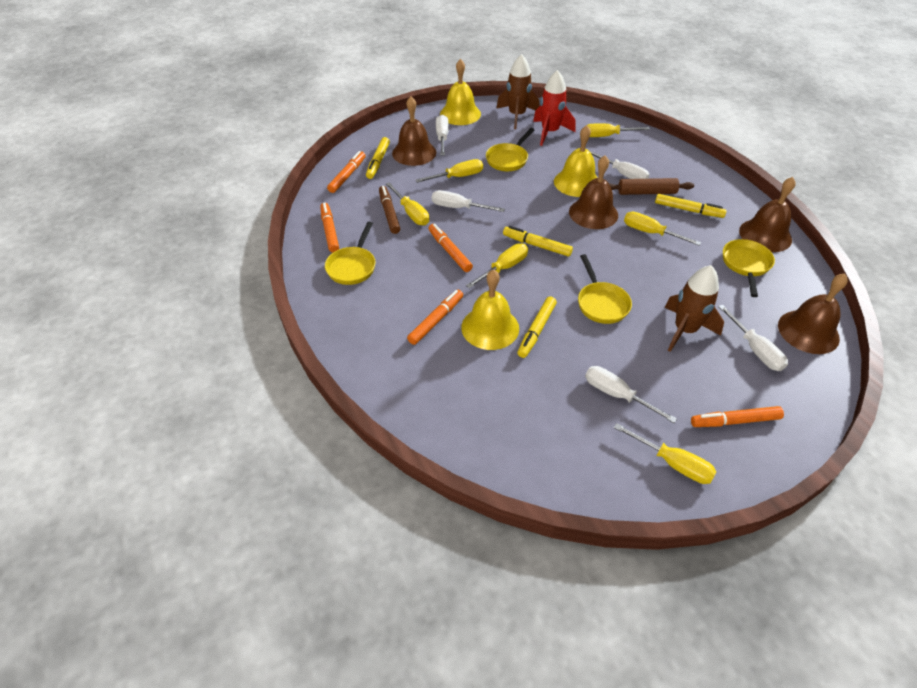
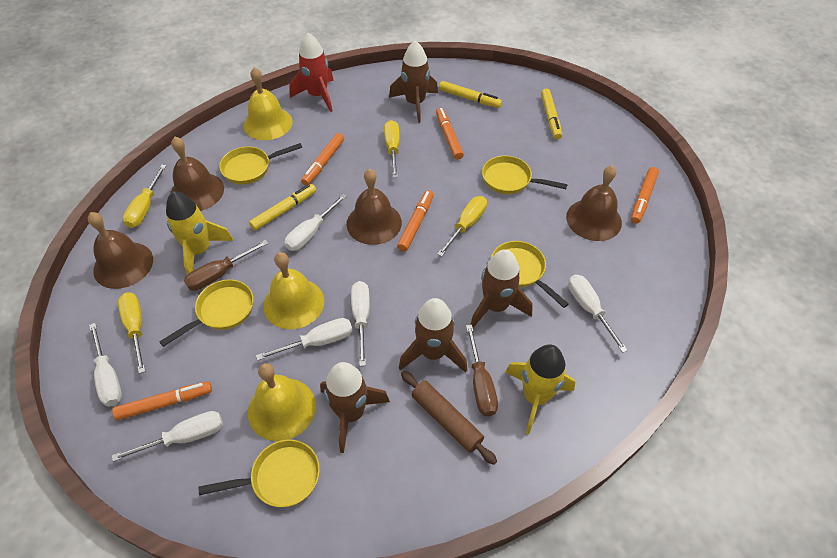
brown marker: 1 -> 0
brown rocket: 2 -> 4
brown screwdriver: 0 -> 2
white screwdriver: 5 -> 6
yellow marker: 4 -> 3
yellow pan: 4 -> 5
yellow rocket: 0 -> 2
yellow screwdriver: 6 -> 4

